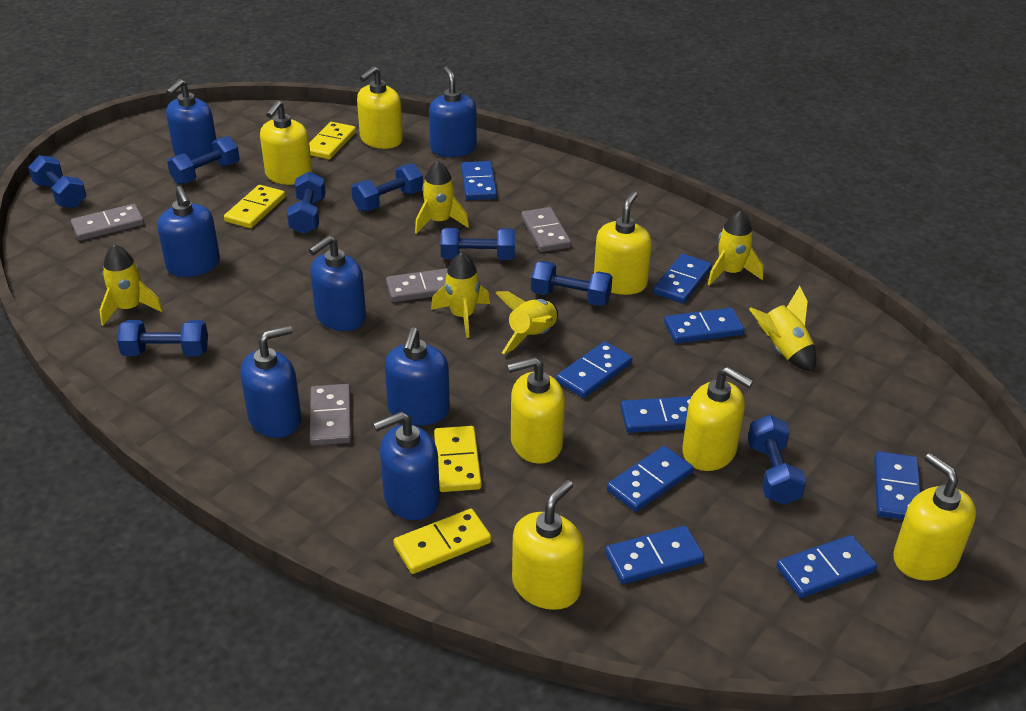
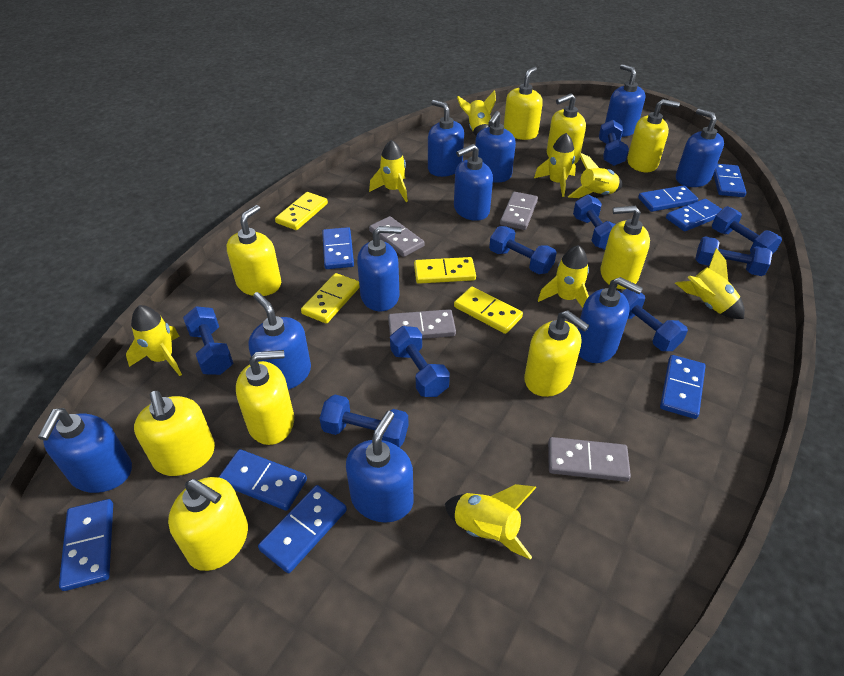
blue domino: 9 -> 8
blue dumbbell: 8 -> 9
blue soap dispenser: 7 -> 10
yellow rocket: 6 -> 8
yellow soap dispenser: 7 -> 9

